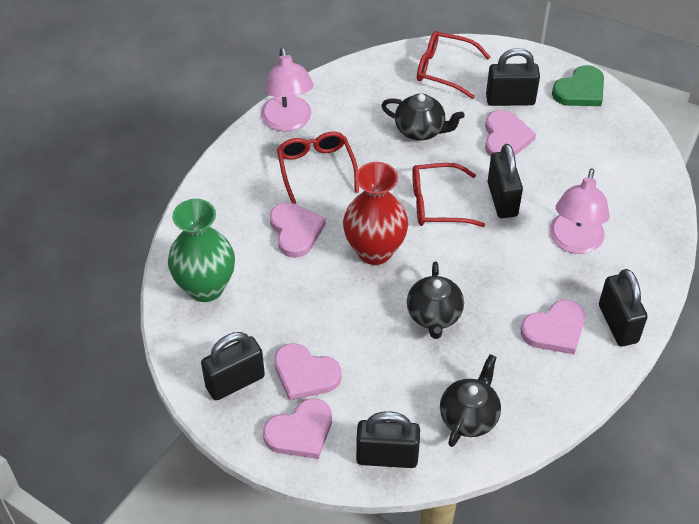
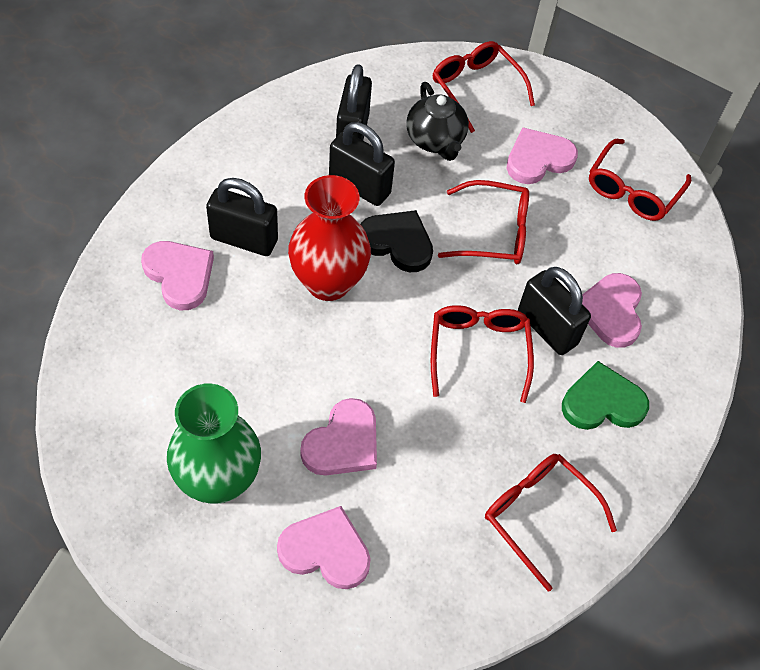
black heart: 0 -> 1
black padlock: 5 -> 4
black teapot: 3 -> 1
pink lamp: 2 -> 0
red glasses: 3 -> 5

